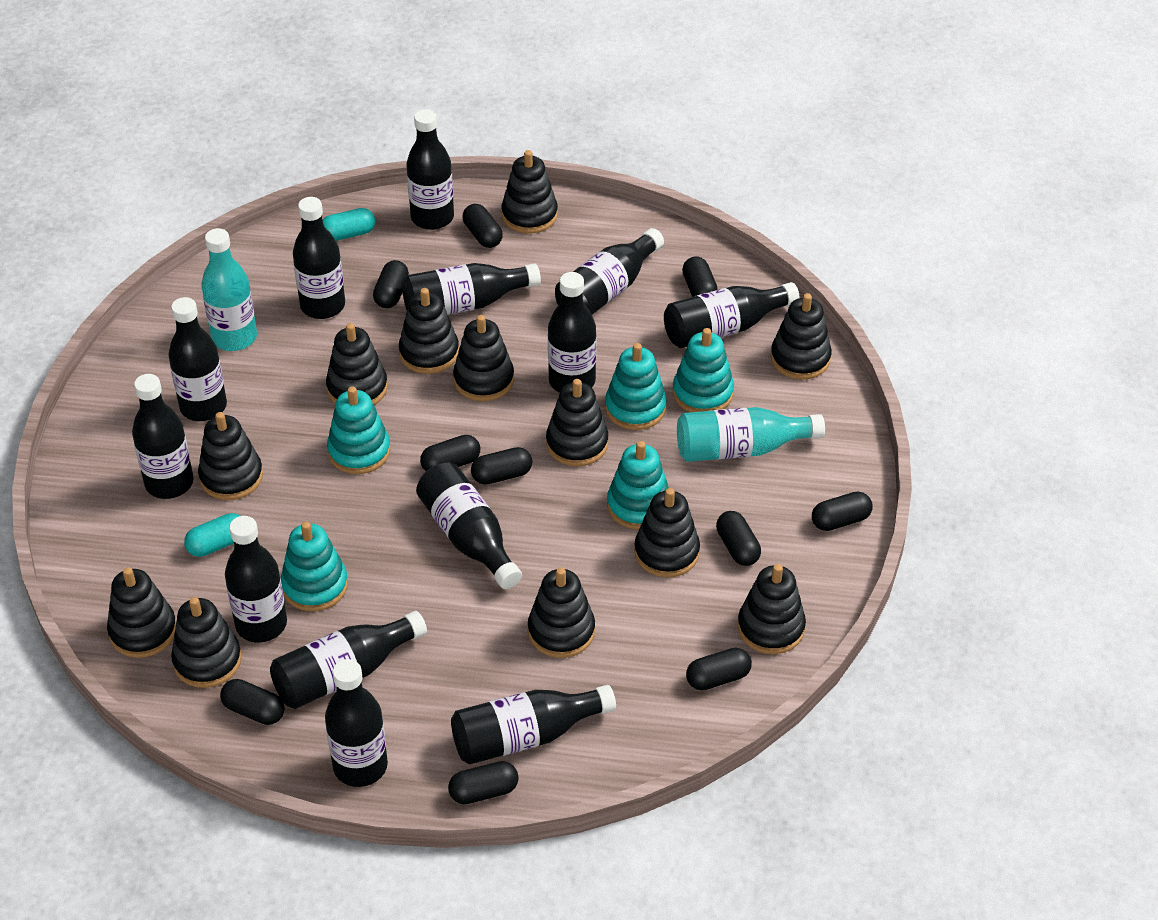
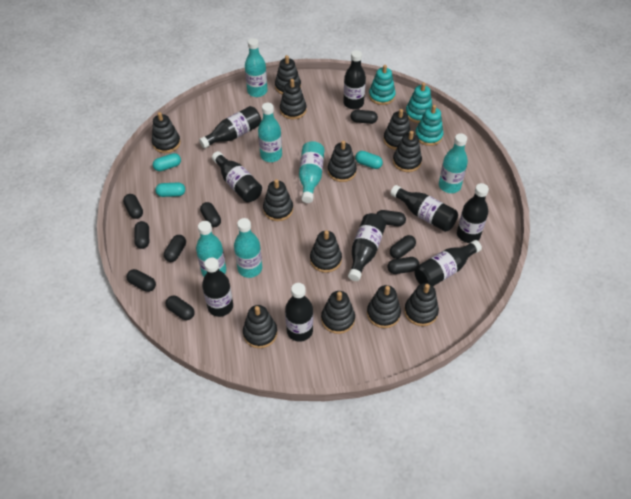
black bottle: 13 -> 9
turquoise bottle: 2 -> 6
turquoise capsule: 2 -> 3
turquoise stacking toy: 5 -> 3

